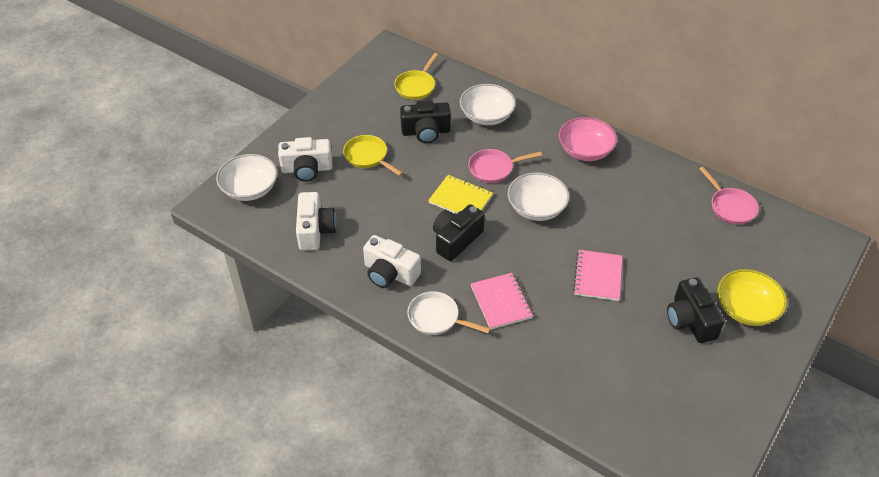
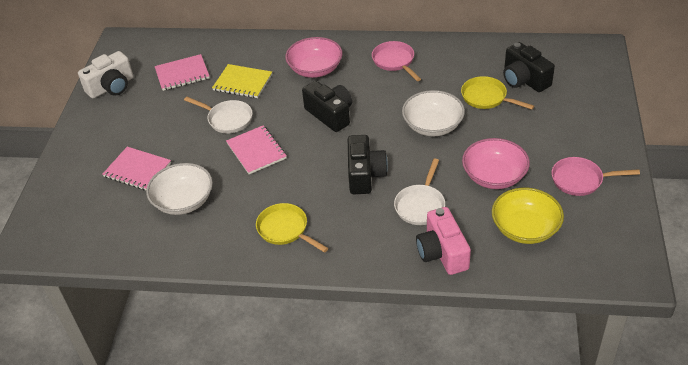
pink bowl: 1 -> 2
pink camera: 0 -> 1
pink notebook: 2 -> 3
white bowl: 3 -> 2
white camera: 3 -> 1
white pan: 1 -> 2

